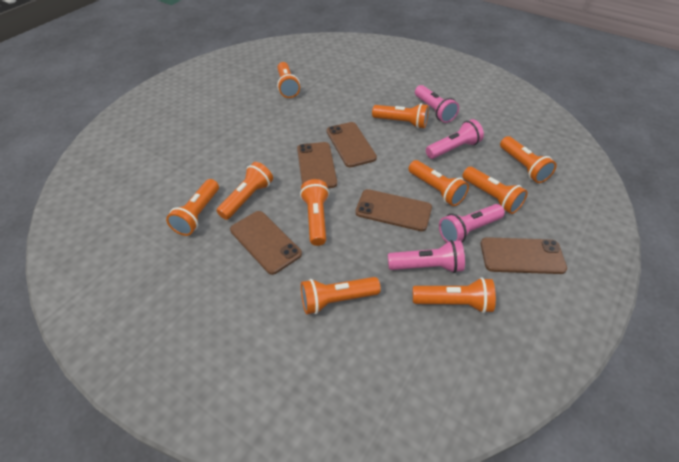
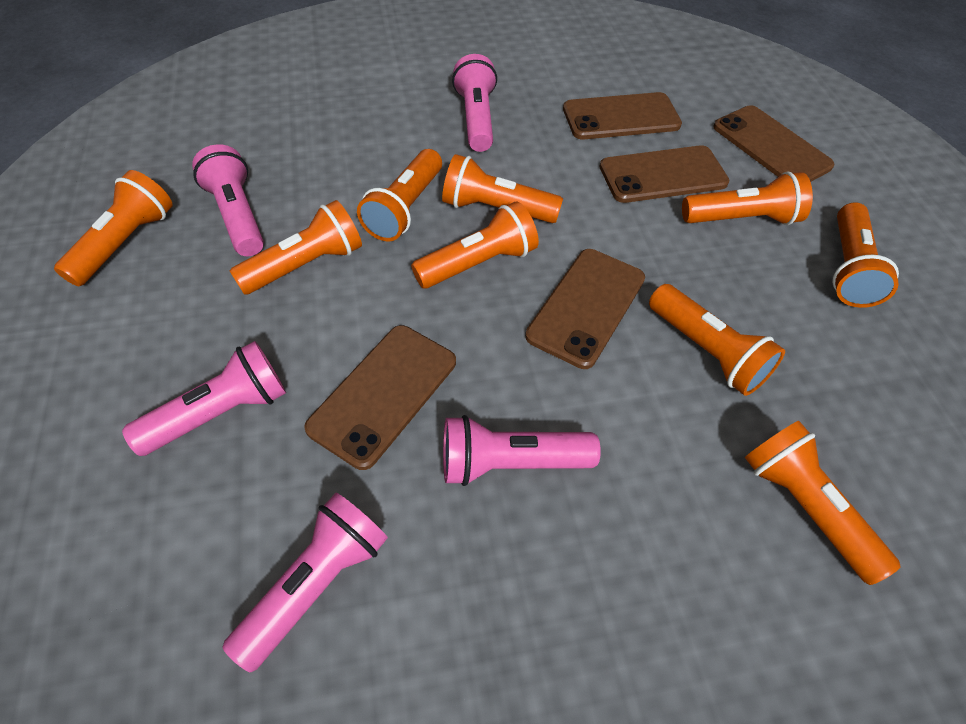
orange flashlight: 10 -> 9
pink flashlight: 4 -> 5

